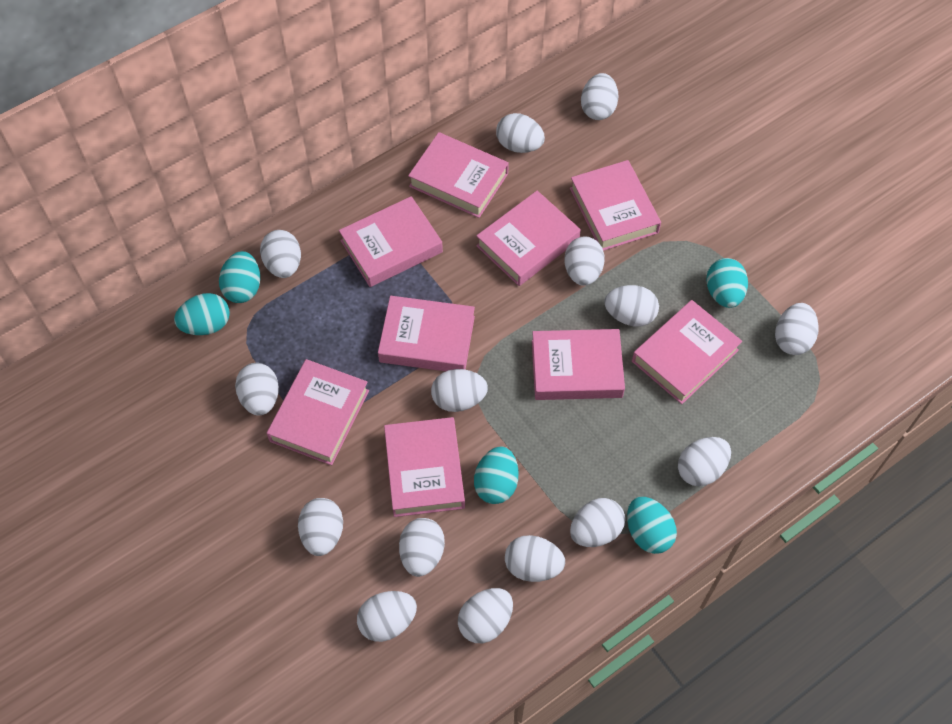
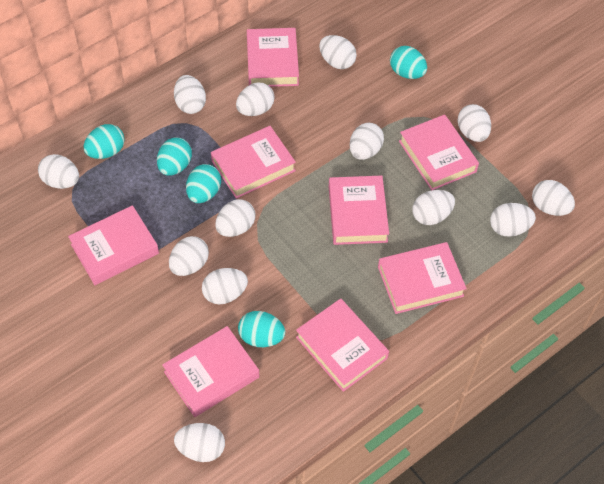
pink book: 9 -> 8
white egg: 15 -> 13

